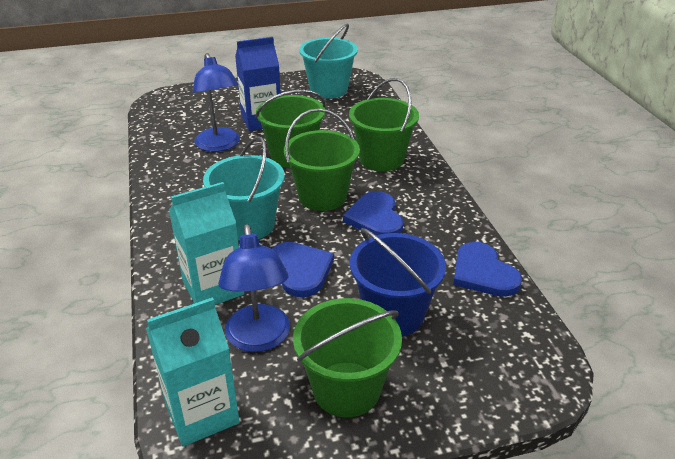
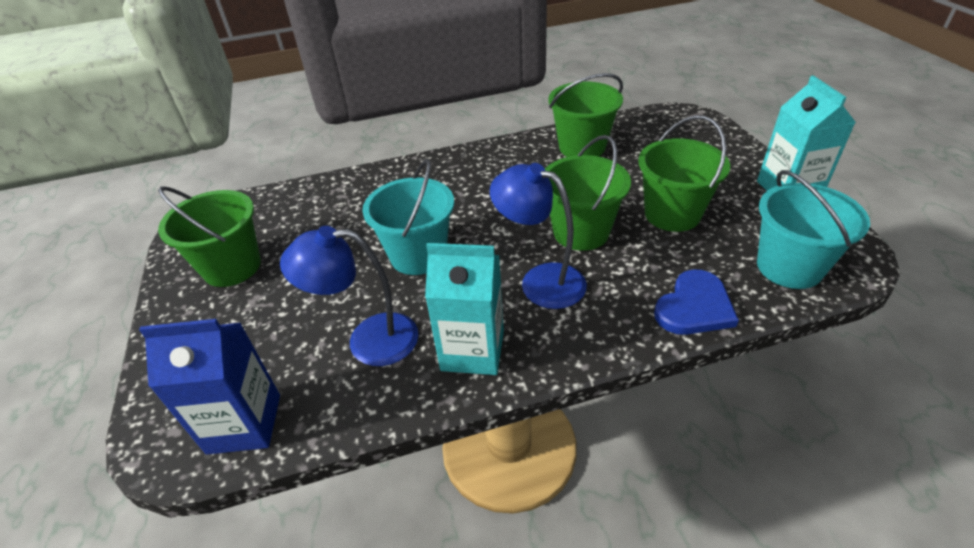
blue bucket: 1 -> 0
blue heart: 3 -> 1

